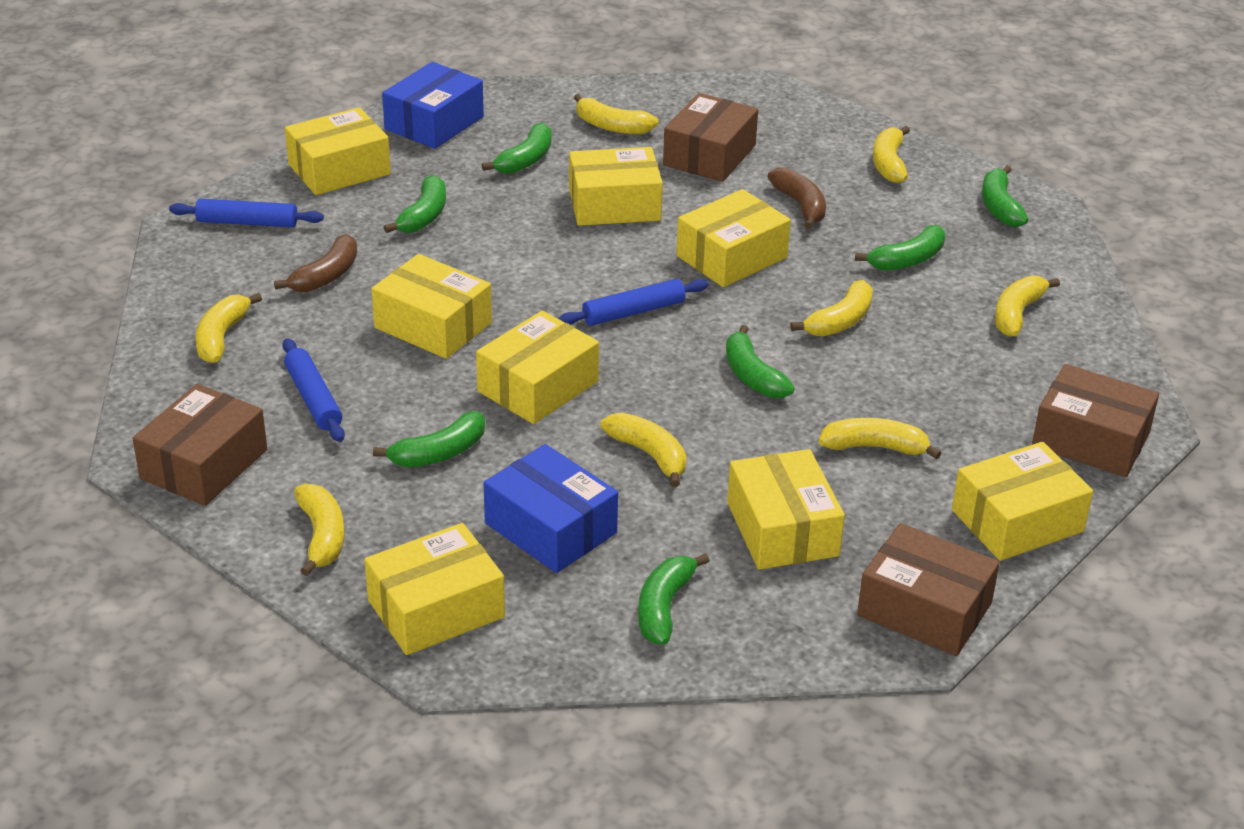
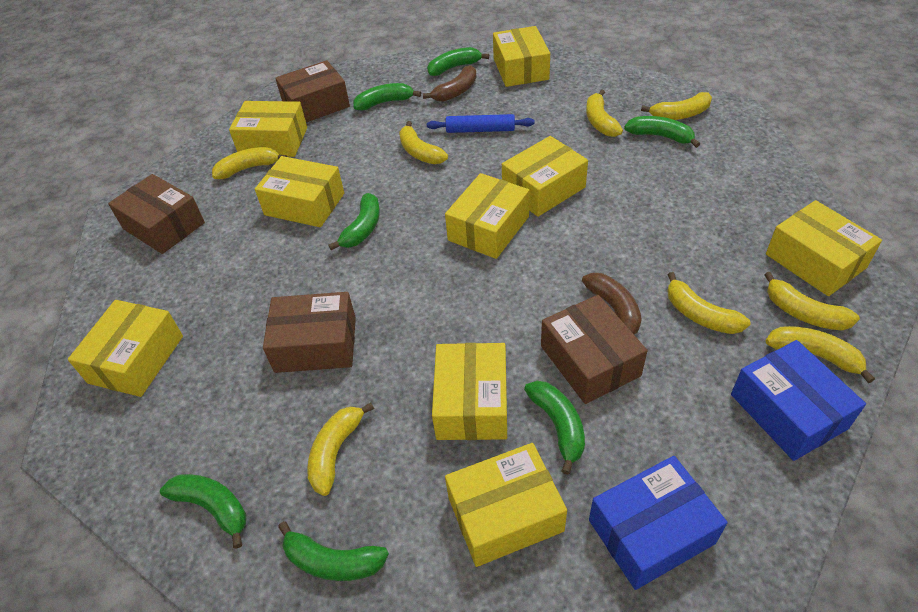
blue rolling pin: 3 -> 1
yellow box: 8 -> 9

